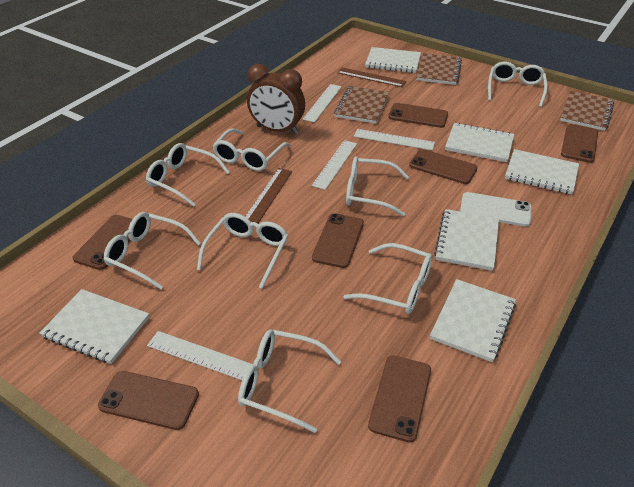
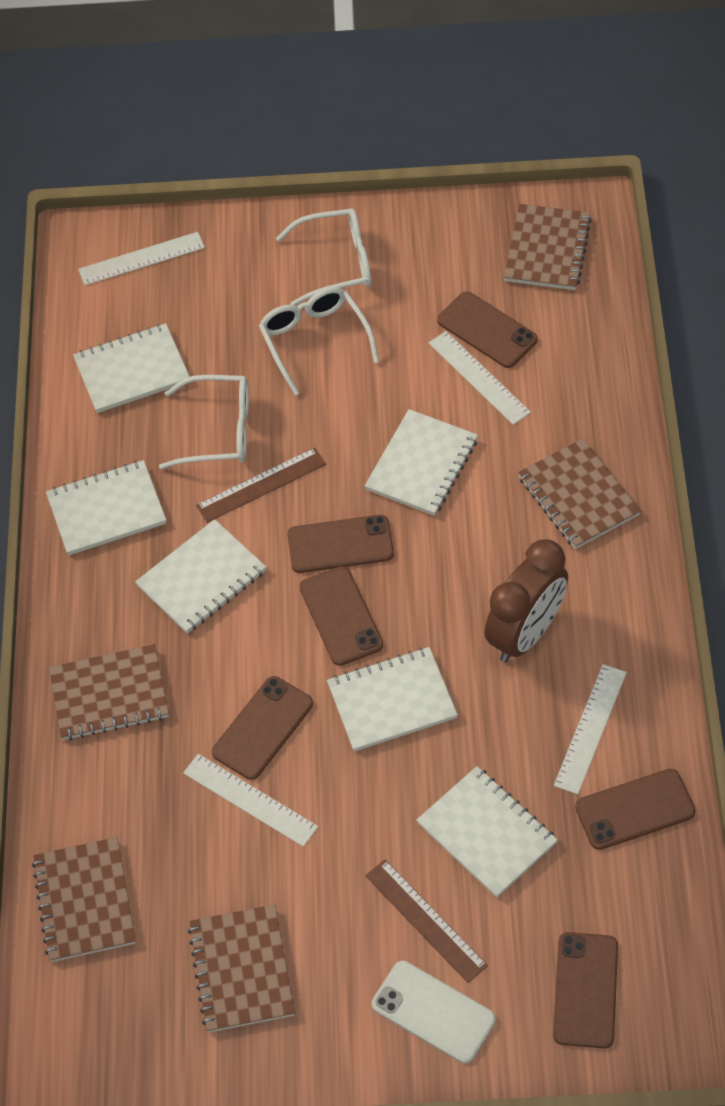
brown notebook: 3 -> 5
brown phone: 7 -> 6
white glasses: 8 -> 3

